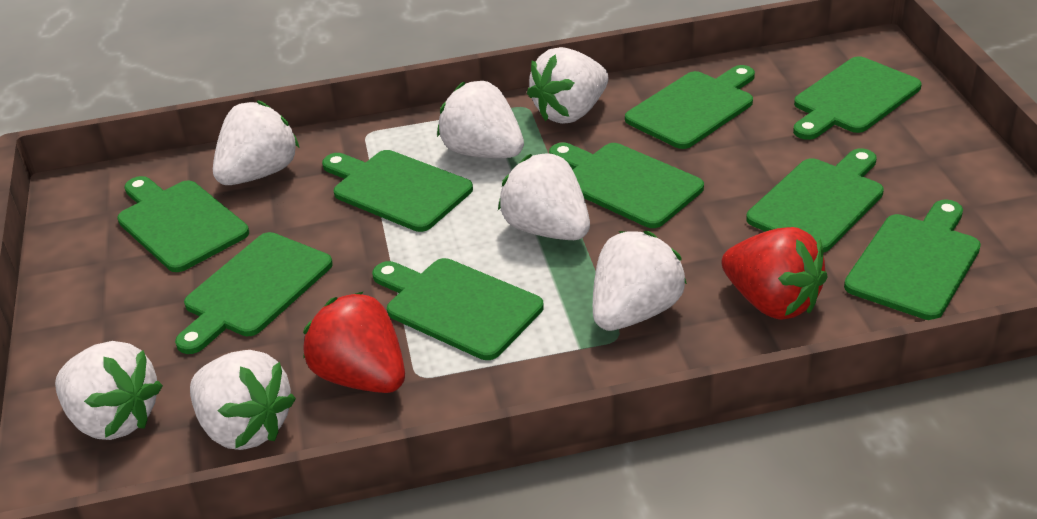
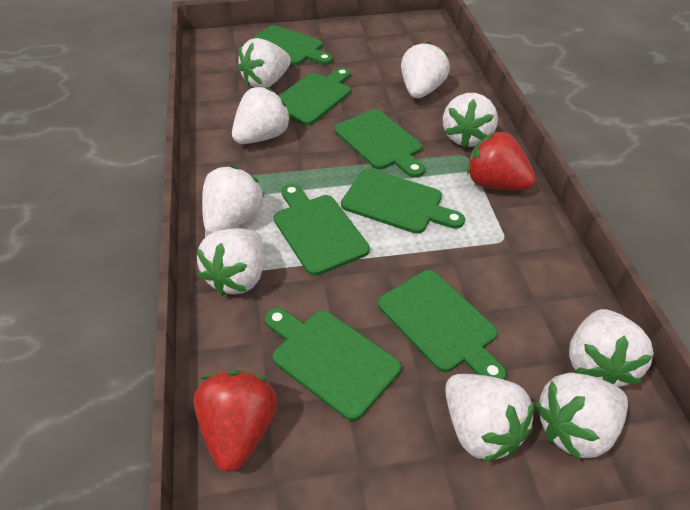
green cutting board: 9 -> 7
white strawberry: 7 -> 9

